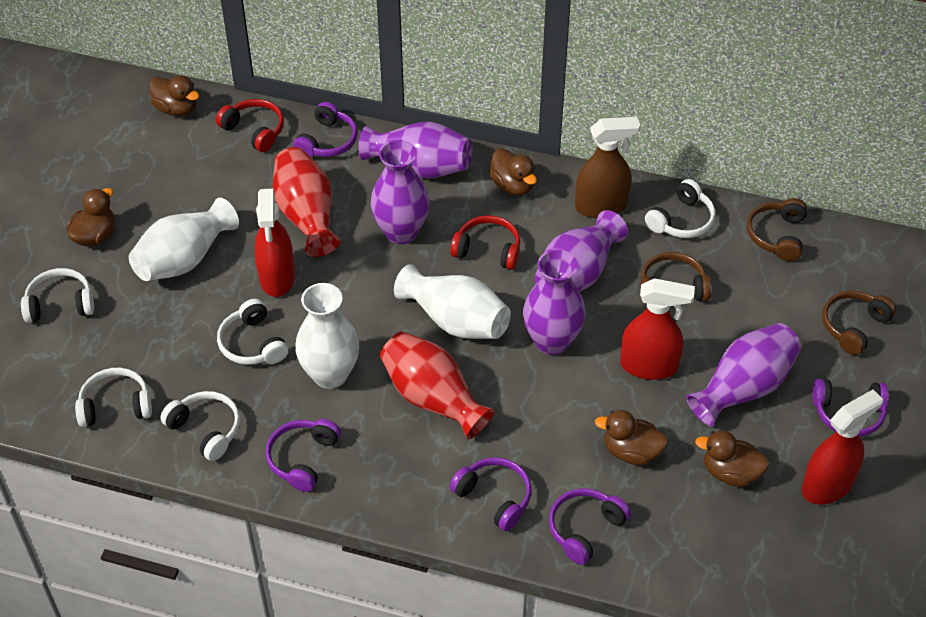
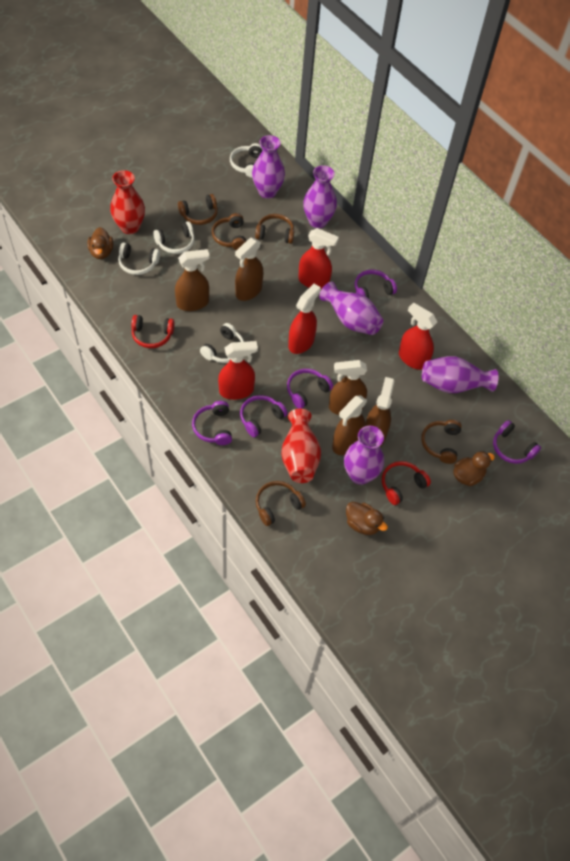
brown duck: 5 -> 3
brown headphones: 3 -> 5
brown spray bottle: 1 -> 5
red spray bottle: 3 -> 4
white headphones: 5 -> 4
white vase: 3 -> 0

